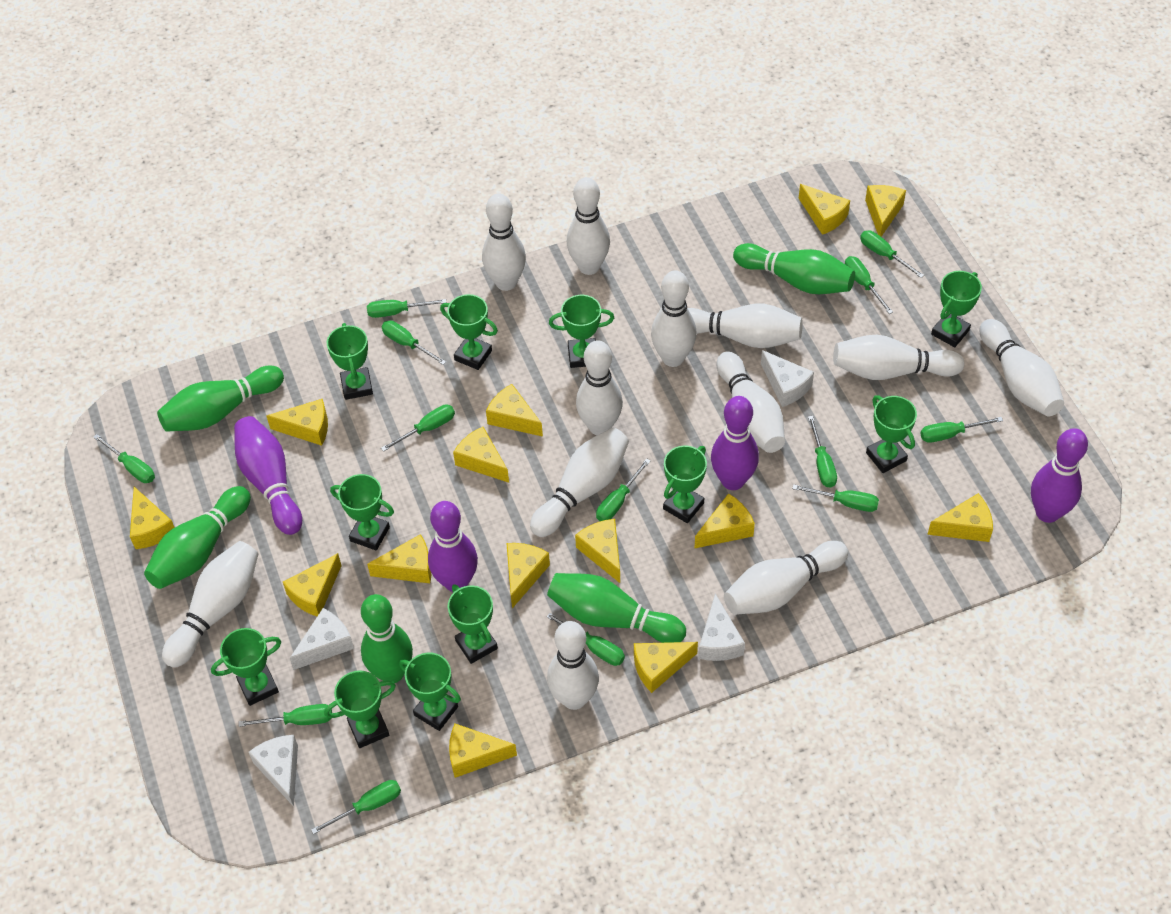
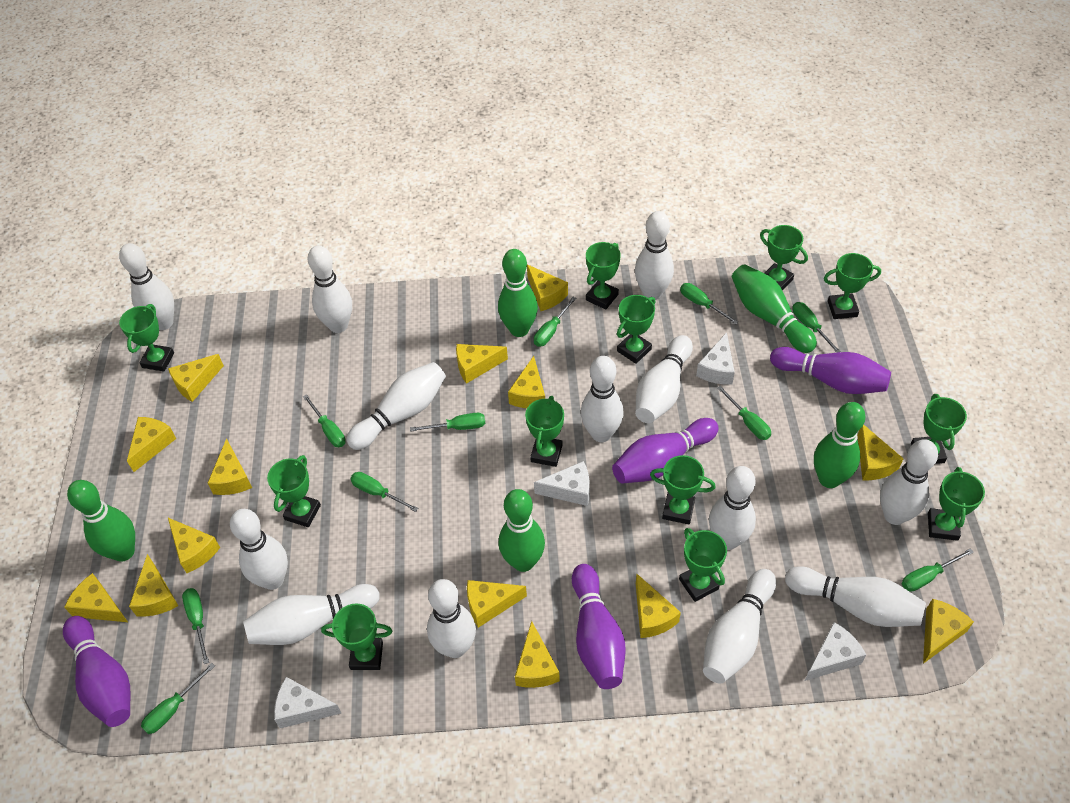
green screwdriver: 13 -> 10
green trophy: 11 -> 12
white bowling pin: 12 -> 13

